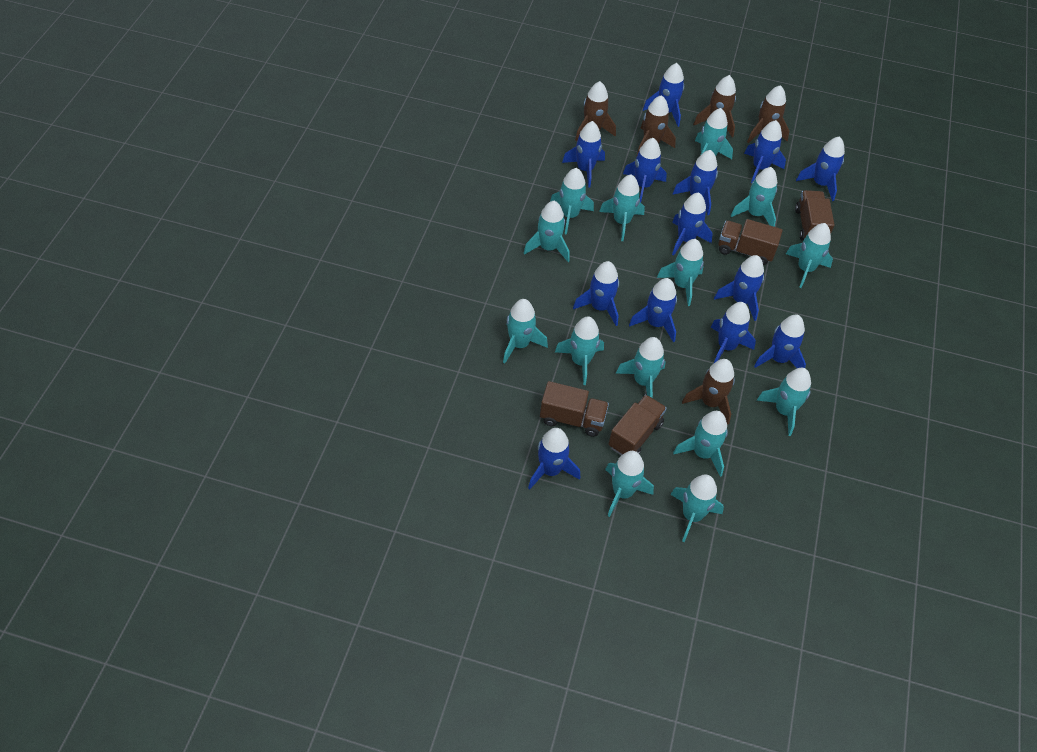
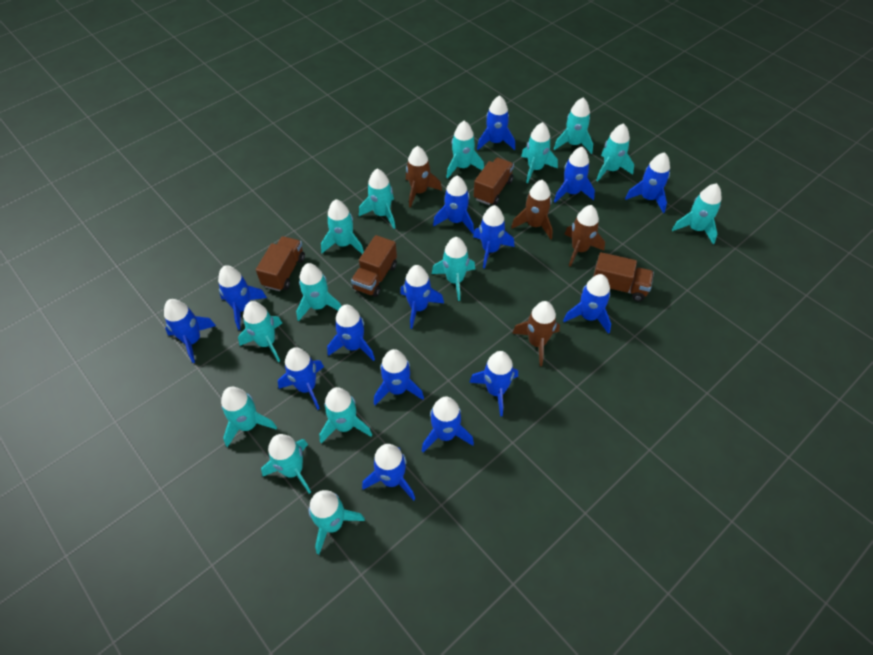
blue rocket: 13 -> 15
brown rocket: 5 -> 4

